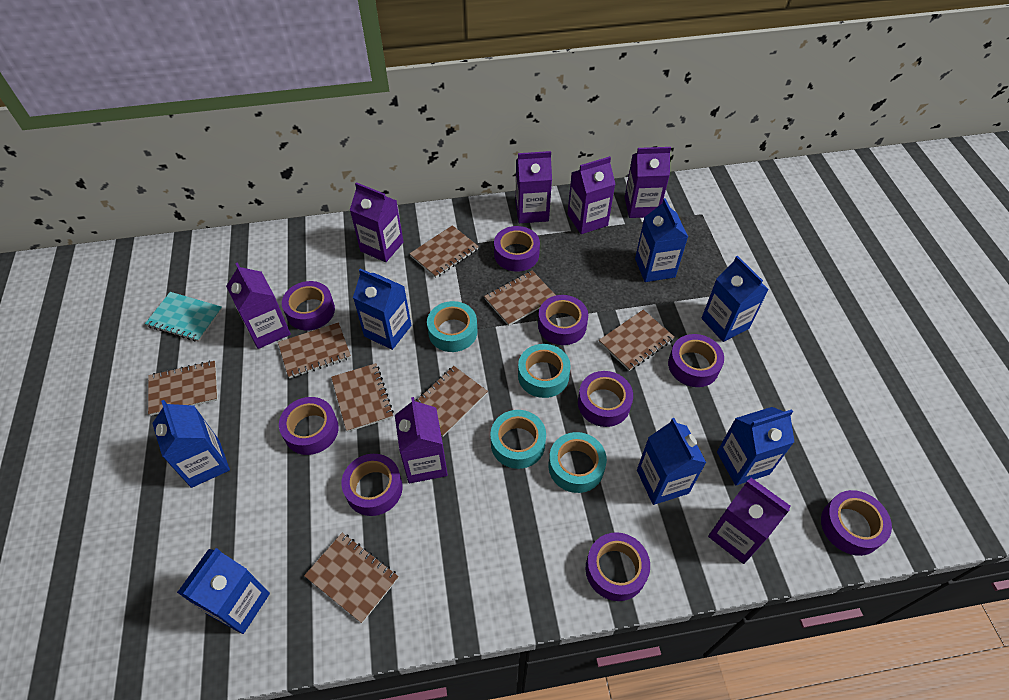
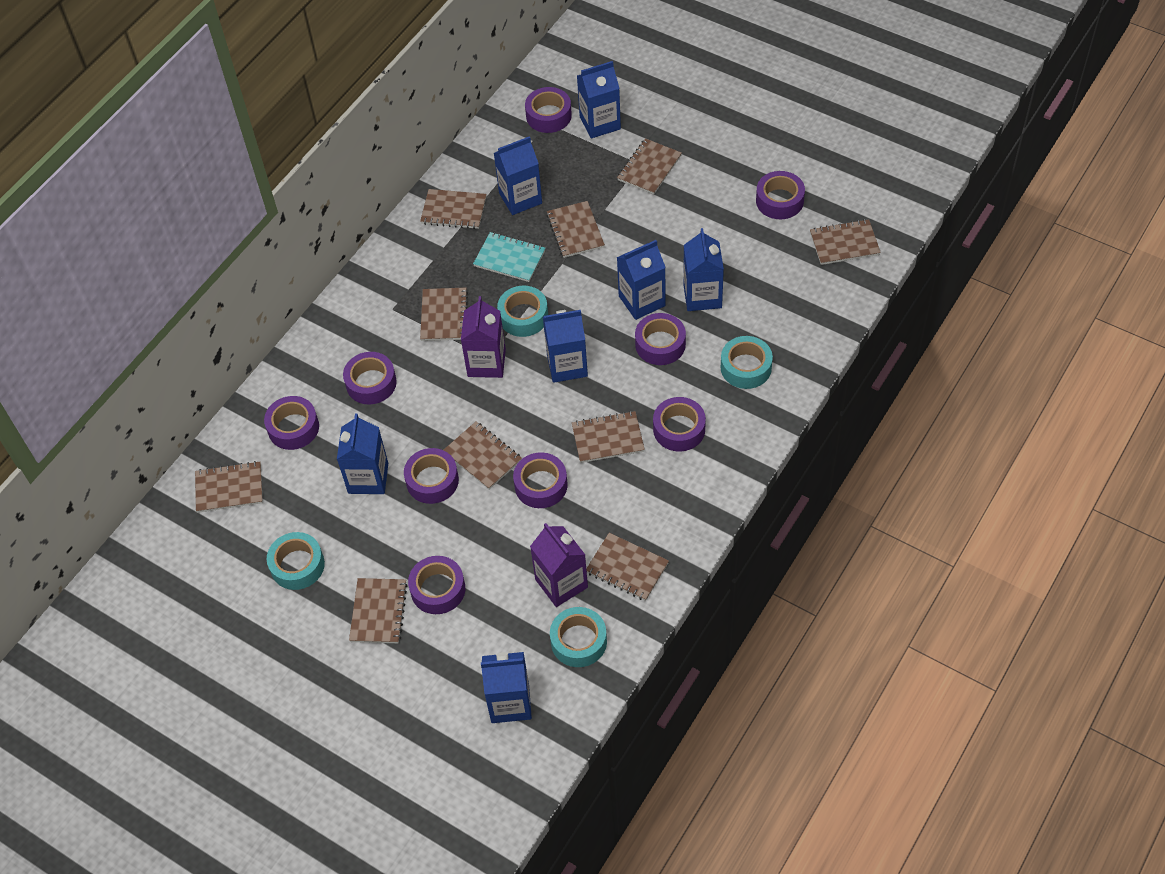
brown notebook: 8 -> 10
purple carton: 7 -> 2

